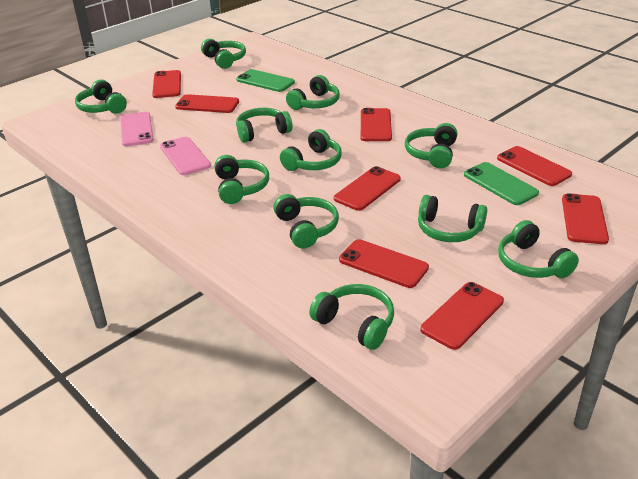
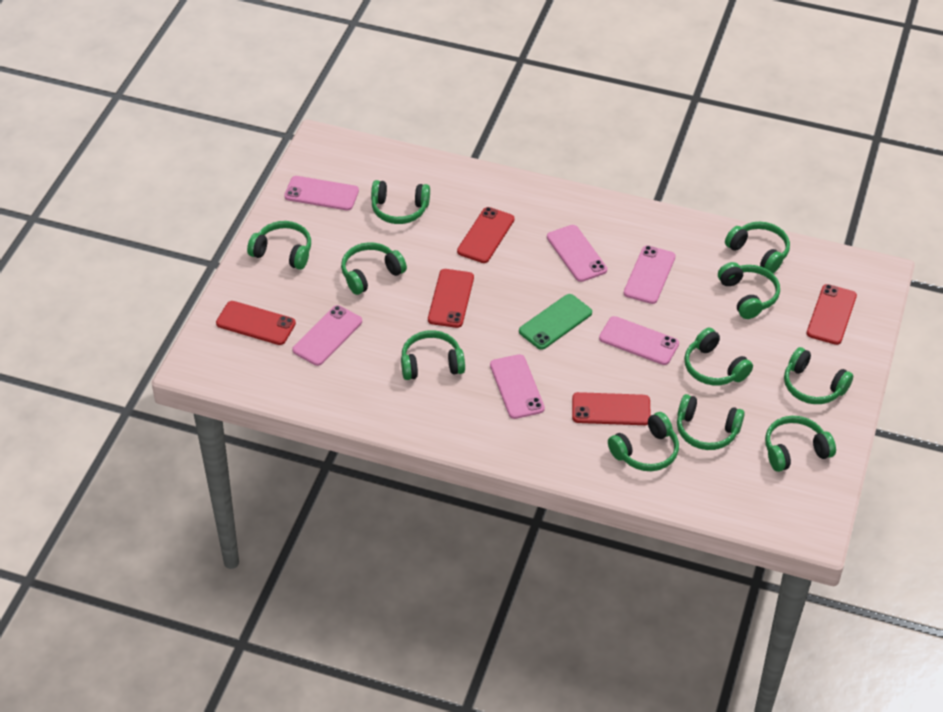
green phone: 2 -> 1
pink phone: 2 -> 6
red phone: 8 -> 5

